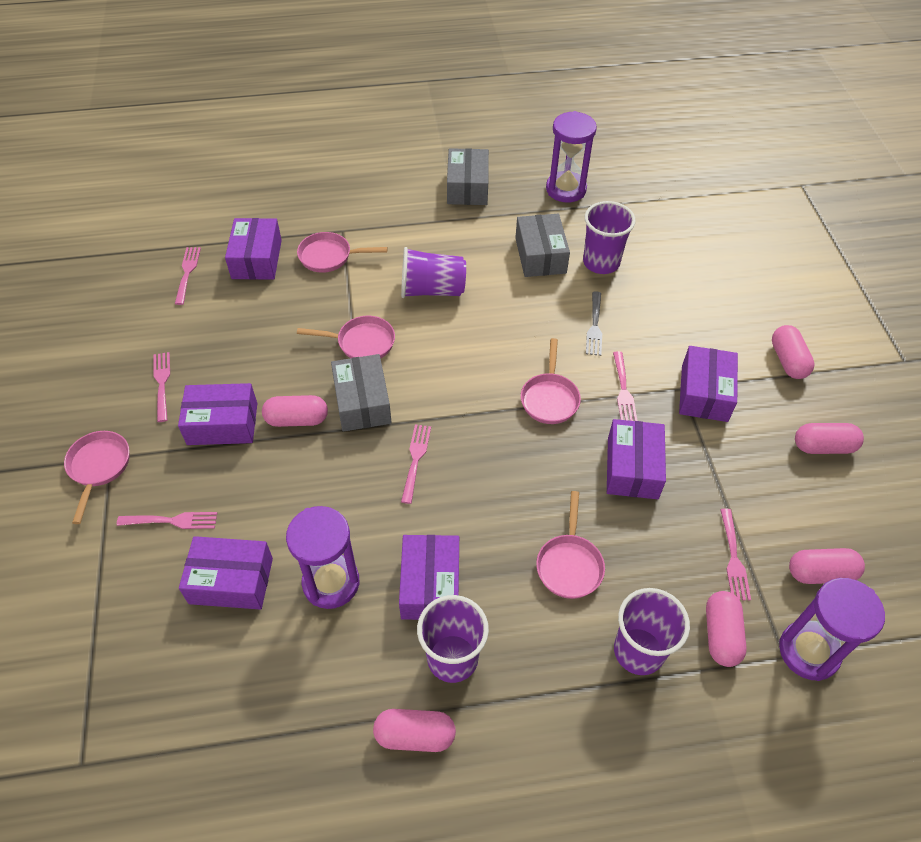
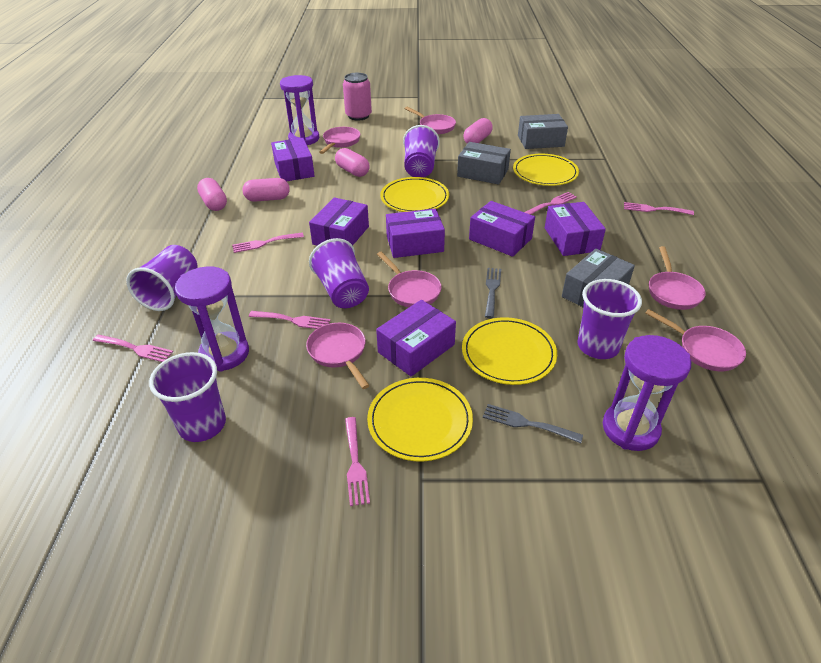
grey fork: 1 -> 2
pink can: 0 -> 1
pink capsule: 6 -> 4
pink pan: 5 -> 6
purple cup: 4 -> 5
yellow plate: 0 -> 4

